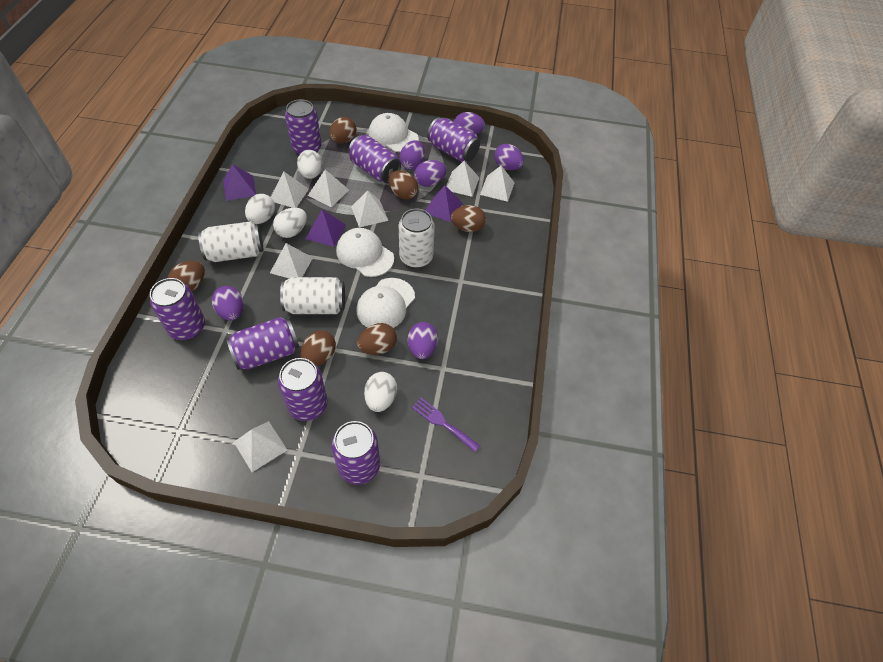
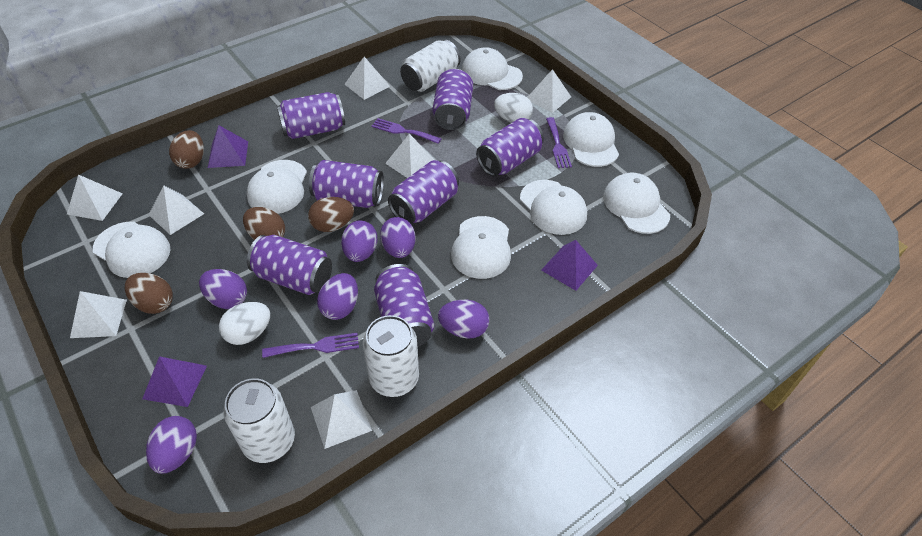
brown egg: 6 -> 4
purple fork: 1 -> 3
white cap: 3 -> 7
white egg: 4 -> 2

